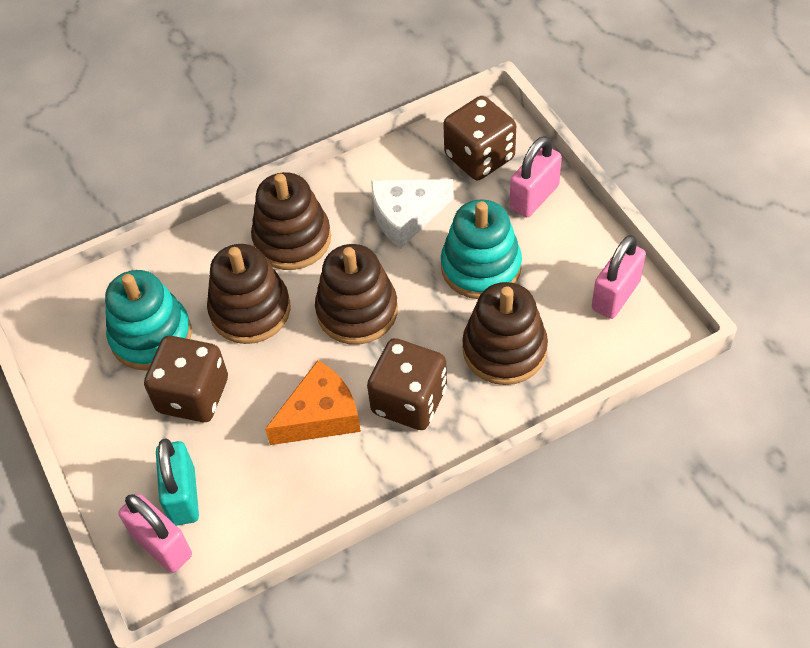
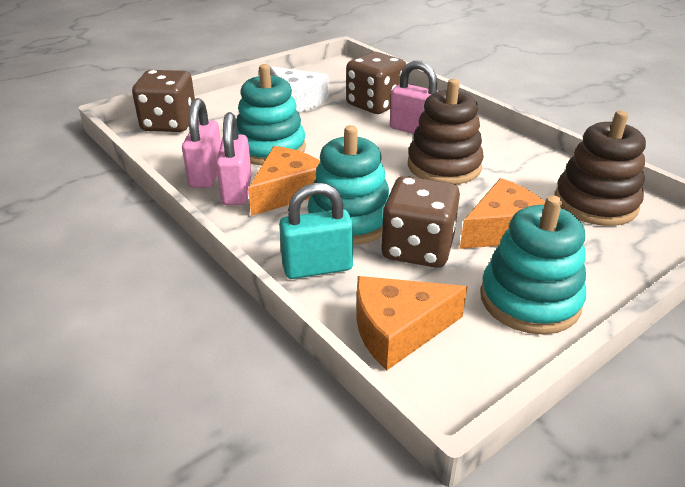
brown stacking toy: 4 -> 2
orange cheese: 1 -> 3
turquoise stacking toy: 2 -> 3

